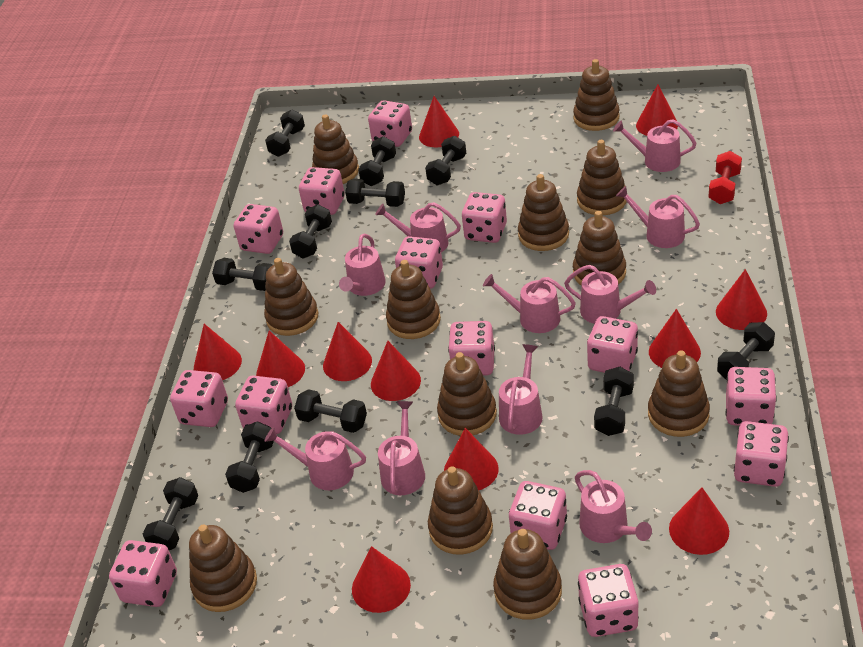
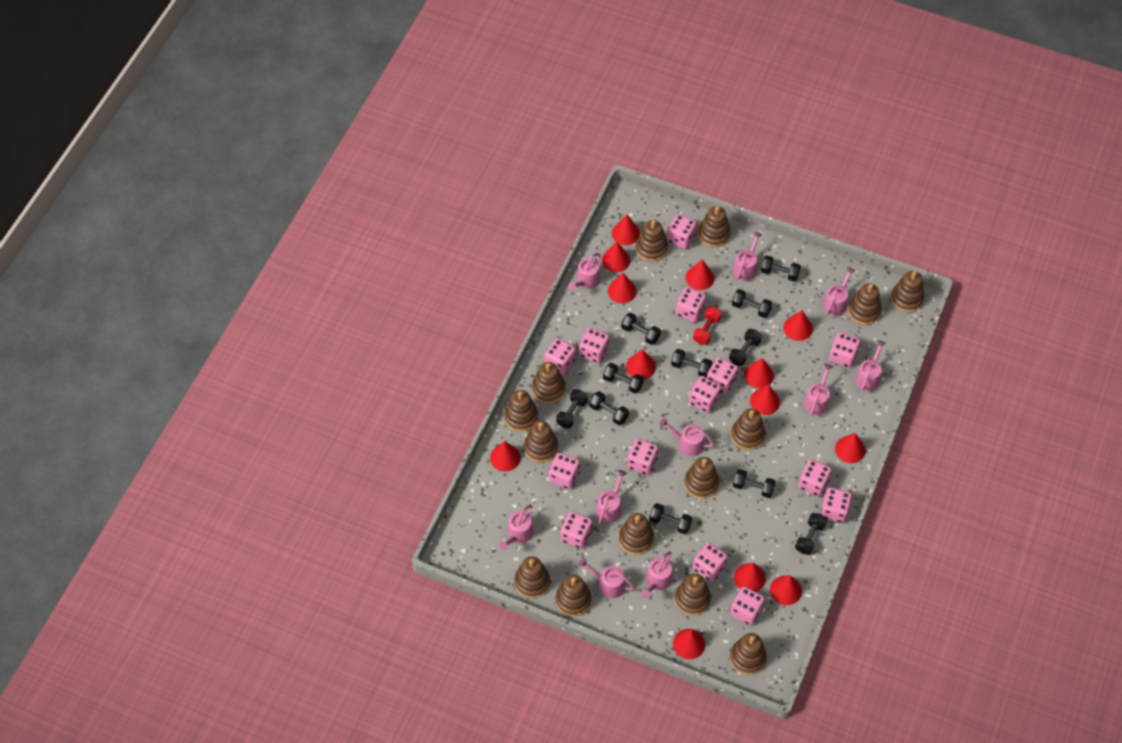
brown stacking toy: 12 -> 14
red cone: 11 -> 13

